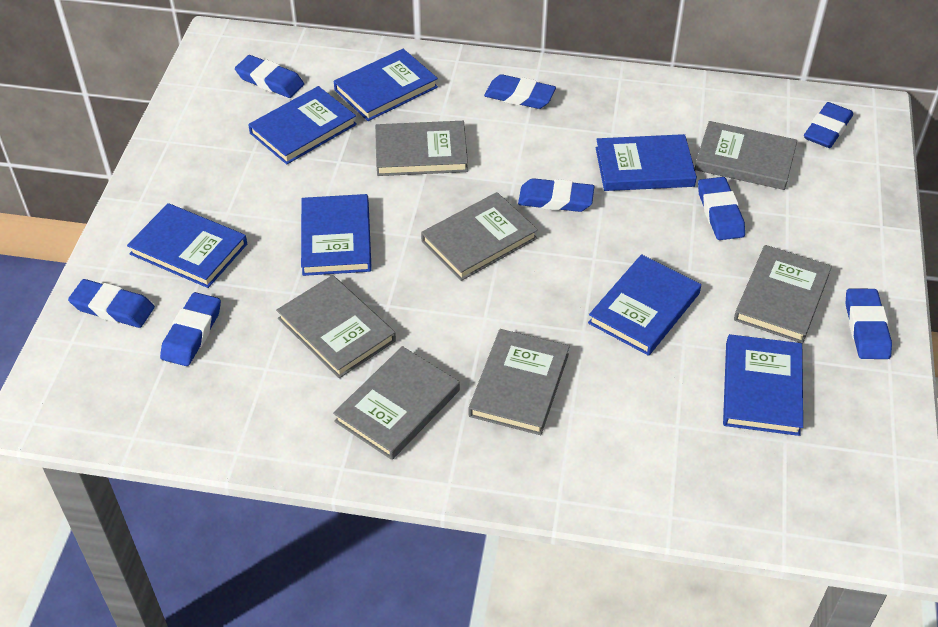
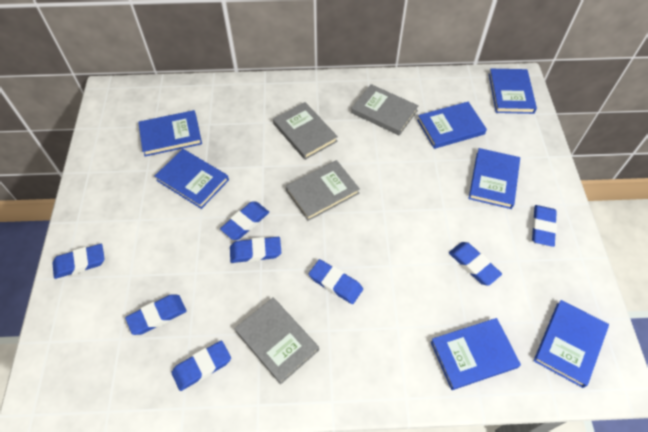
grey book: 7 -> 4

